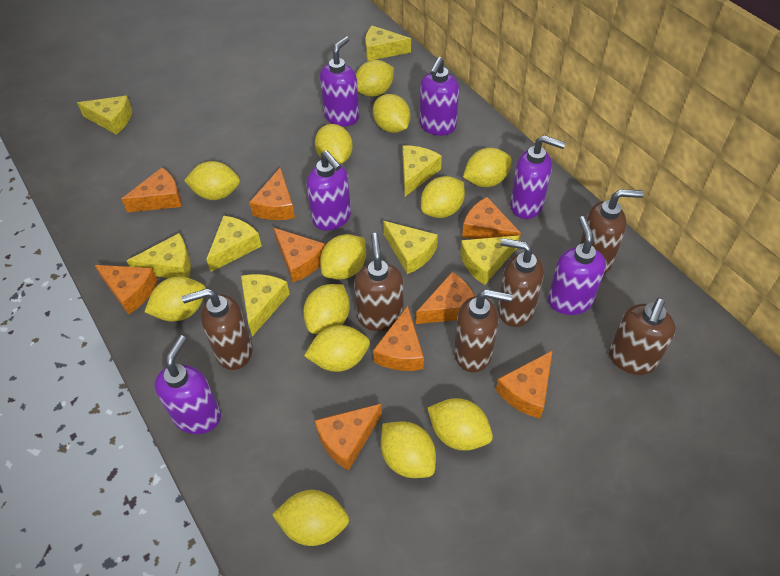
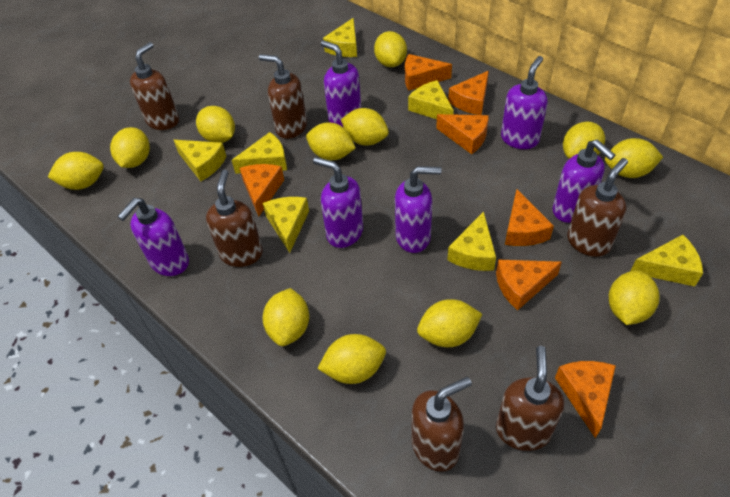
orange cheese: 9 -> 7
yellow cheese: 8 -> 7
yellow lemon: 13 -> 12

